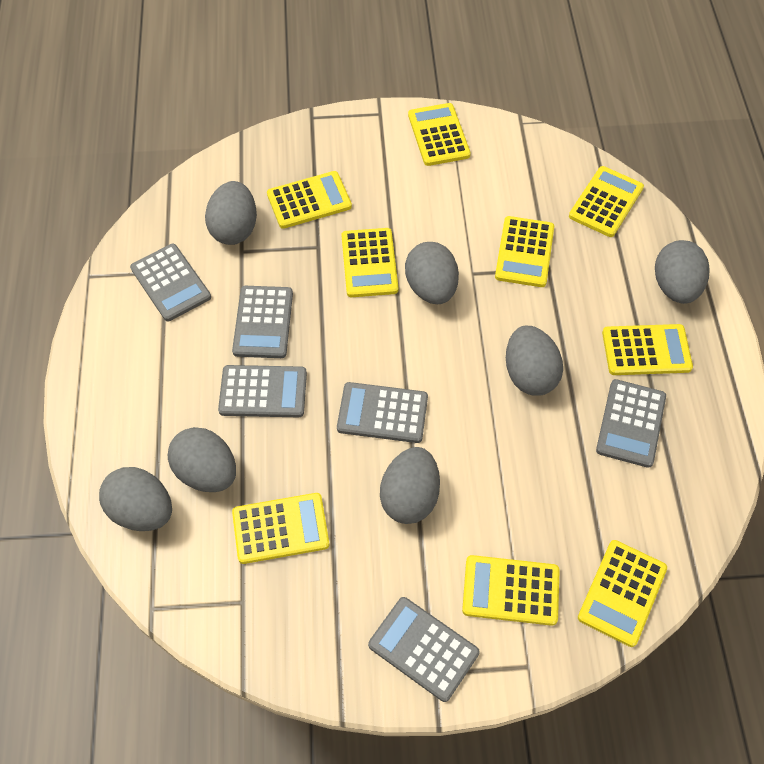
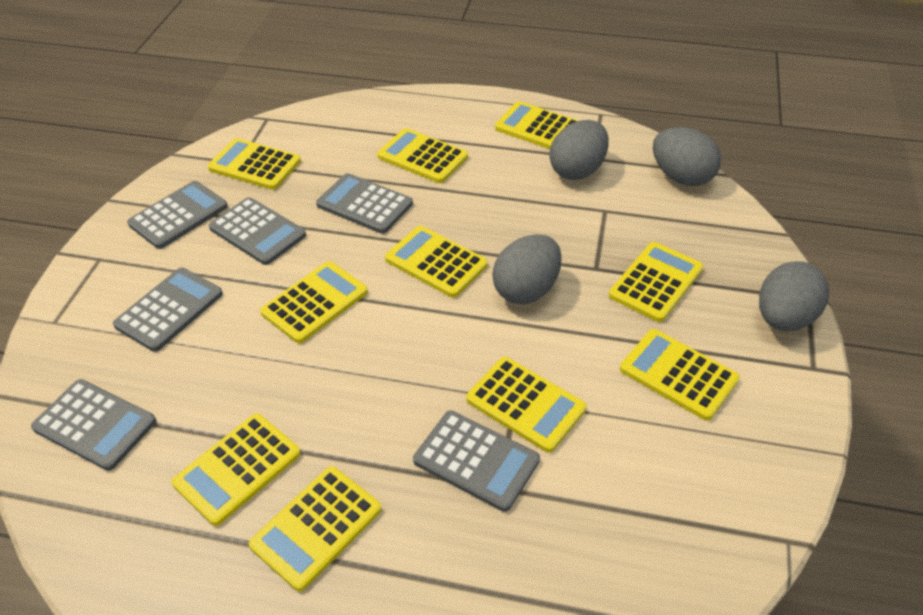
grey egg: 7 -> 4
yellow calculator: 9 -> 10

